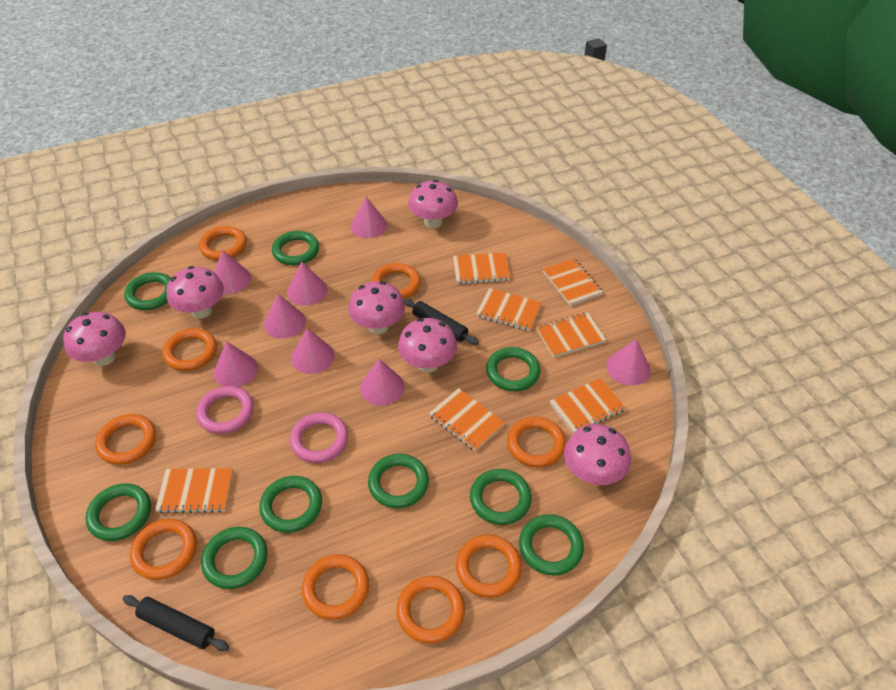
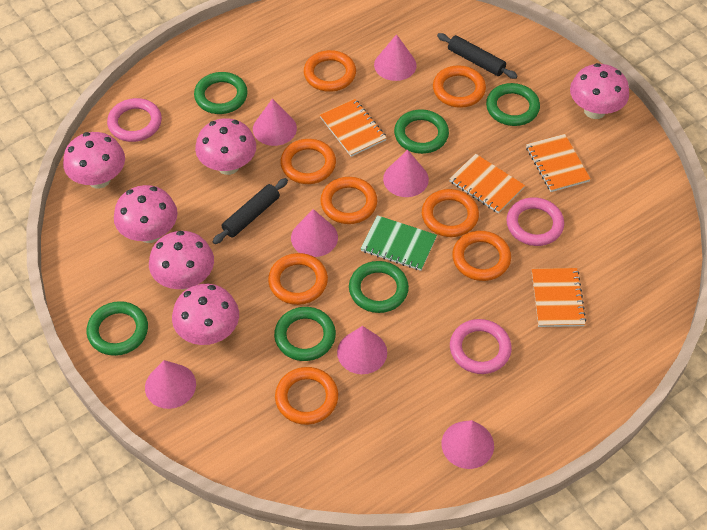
green notebook: 0 -> 1
green ring: 9 -> 6
orange notebook: 7 -> 4
orange ring: 9 -> 8
pink cone: 8 -> 7
pink ring: 2 -> 3

